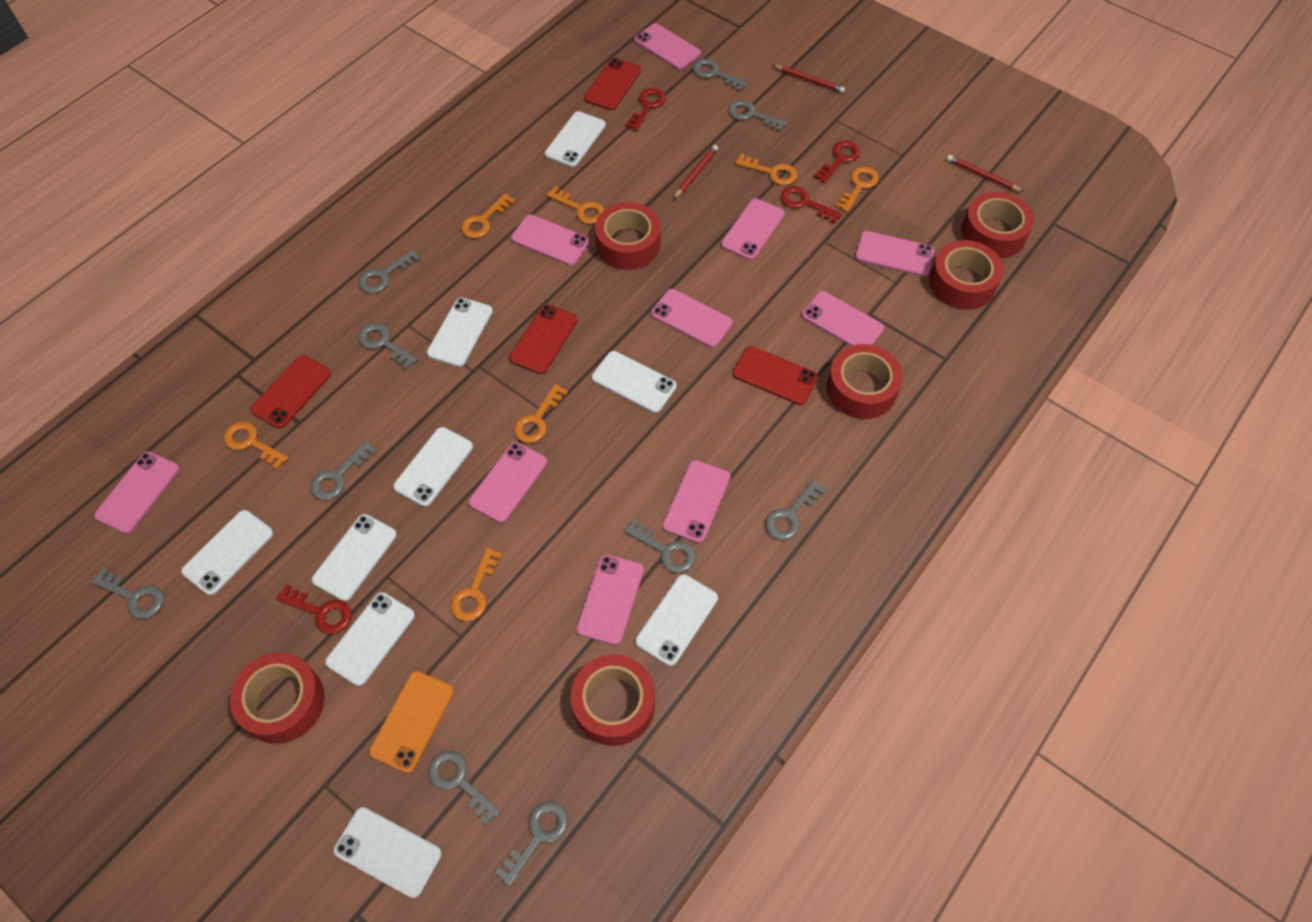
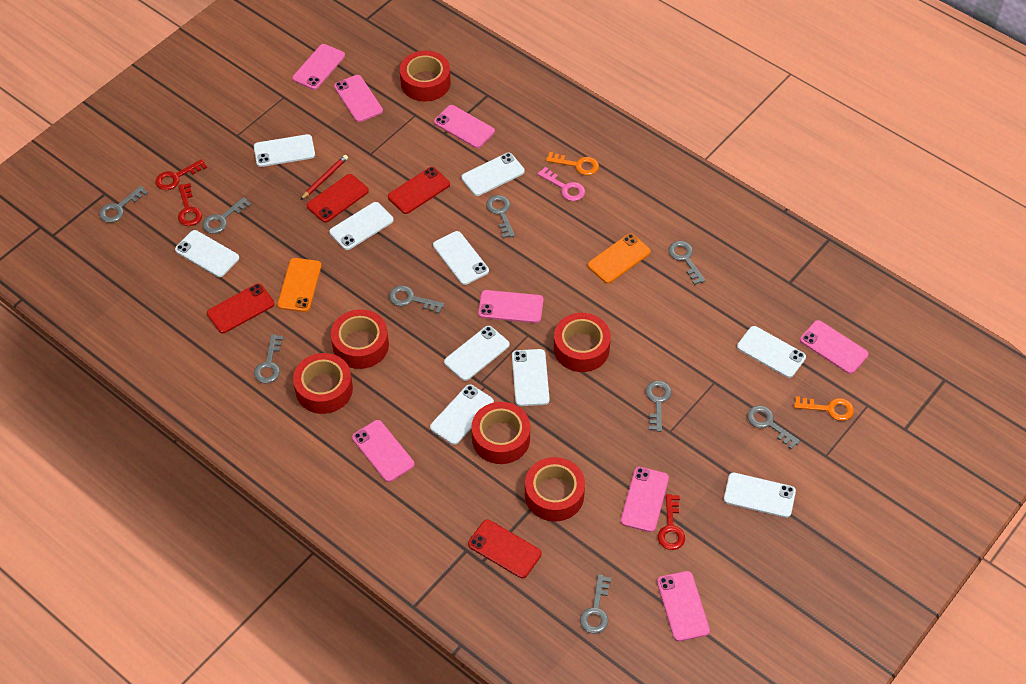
grey key: 10 -> 9
orange key: 7 -> 2
orange phone: 1 -> 2
pink key: 0 -> 1
pink phone: 10 -> 8
red key: 4 -> 3
red pencil: 3 -> 1
white phone: 9 -> 10

